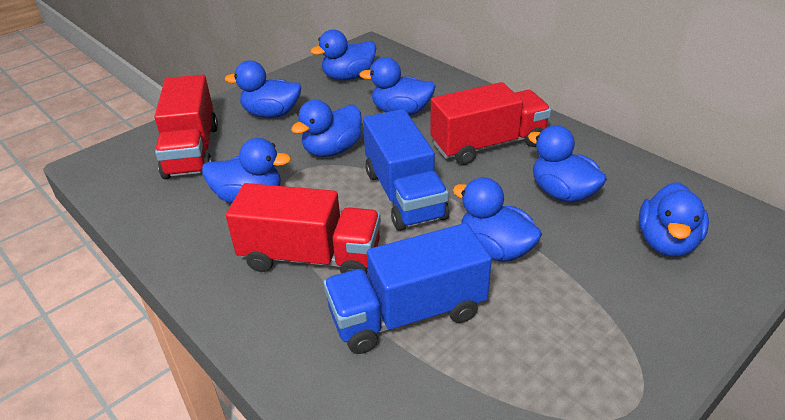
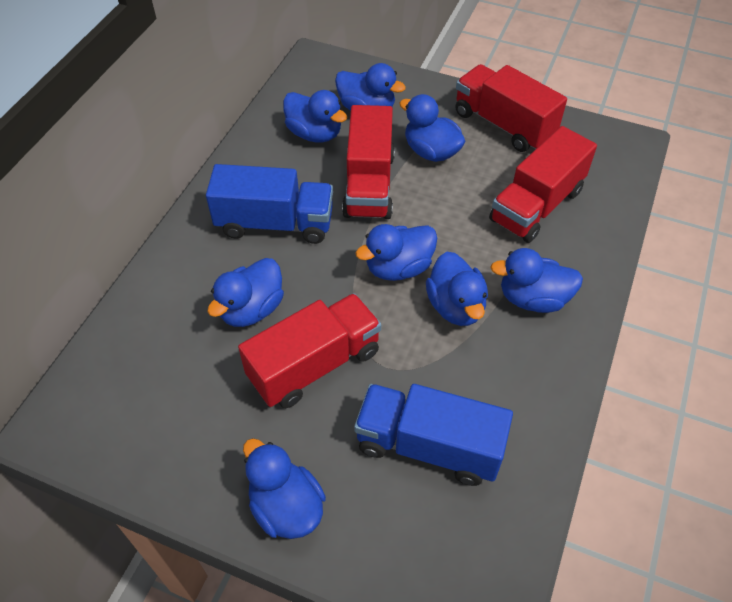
red truck: 3 -> 4

